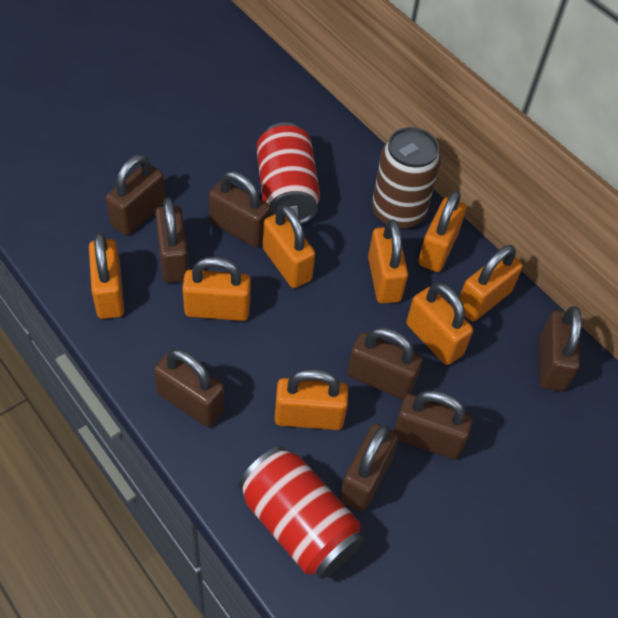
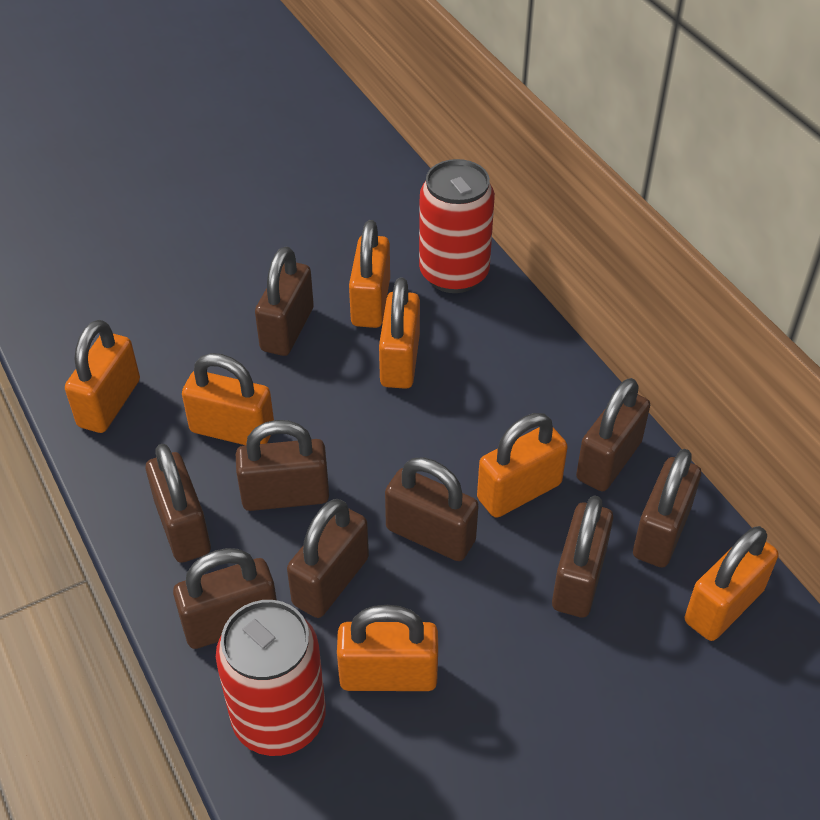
brown can: 1 -> 0
brown padlock: 8 -> 9
orange padlock: 8 -> 7

